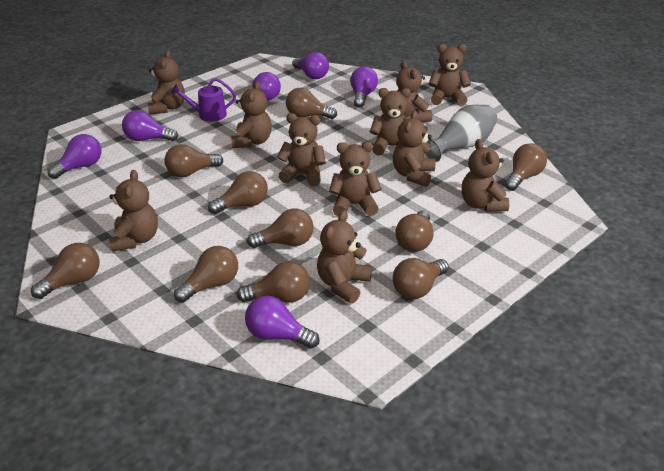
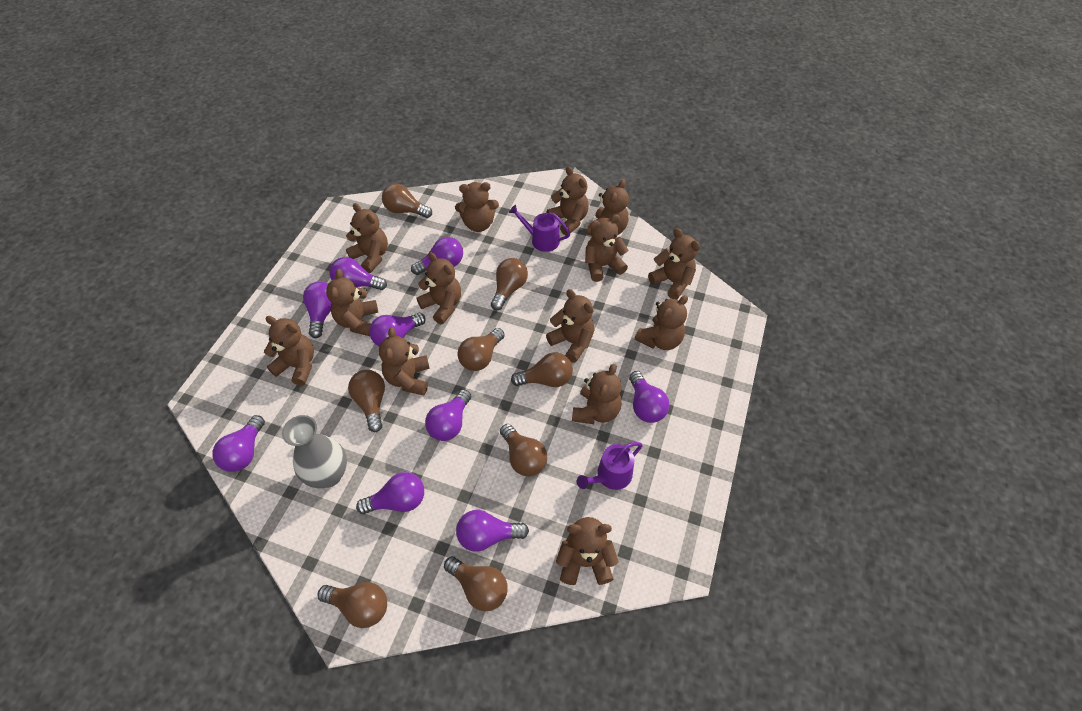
brown light bulb: 10 -> 8
brown teddy bear: 11 -> 14
purple light bulb: 6 -> 9
purple watering can: 1 -> 2

